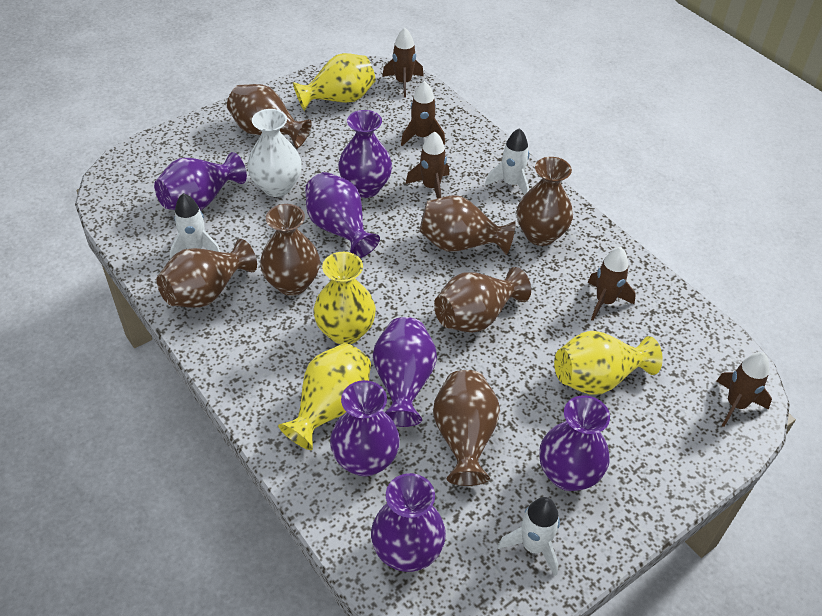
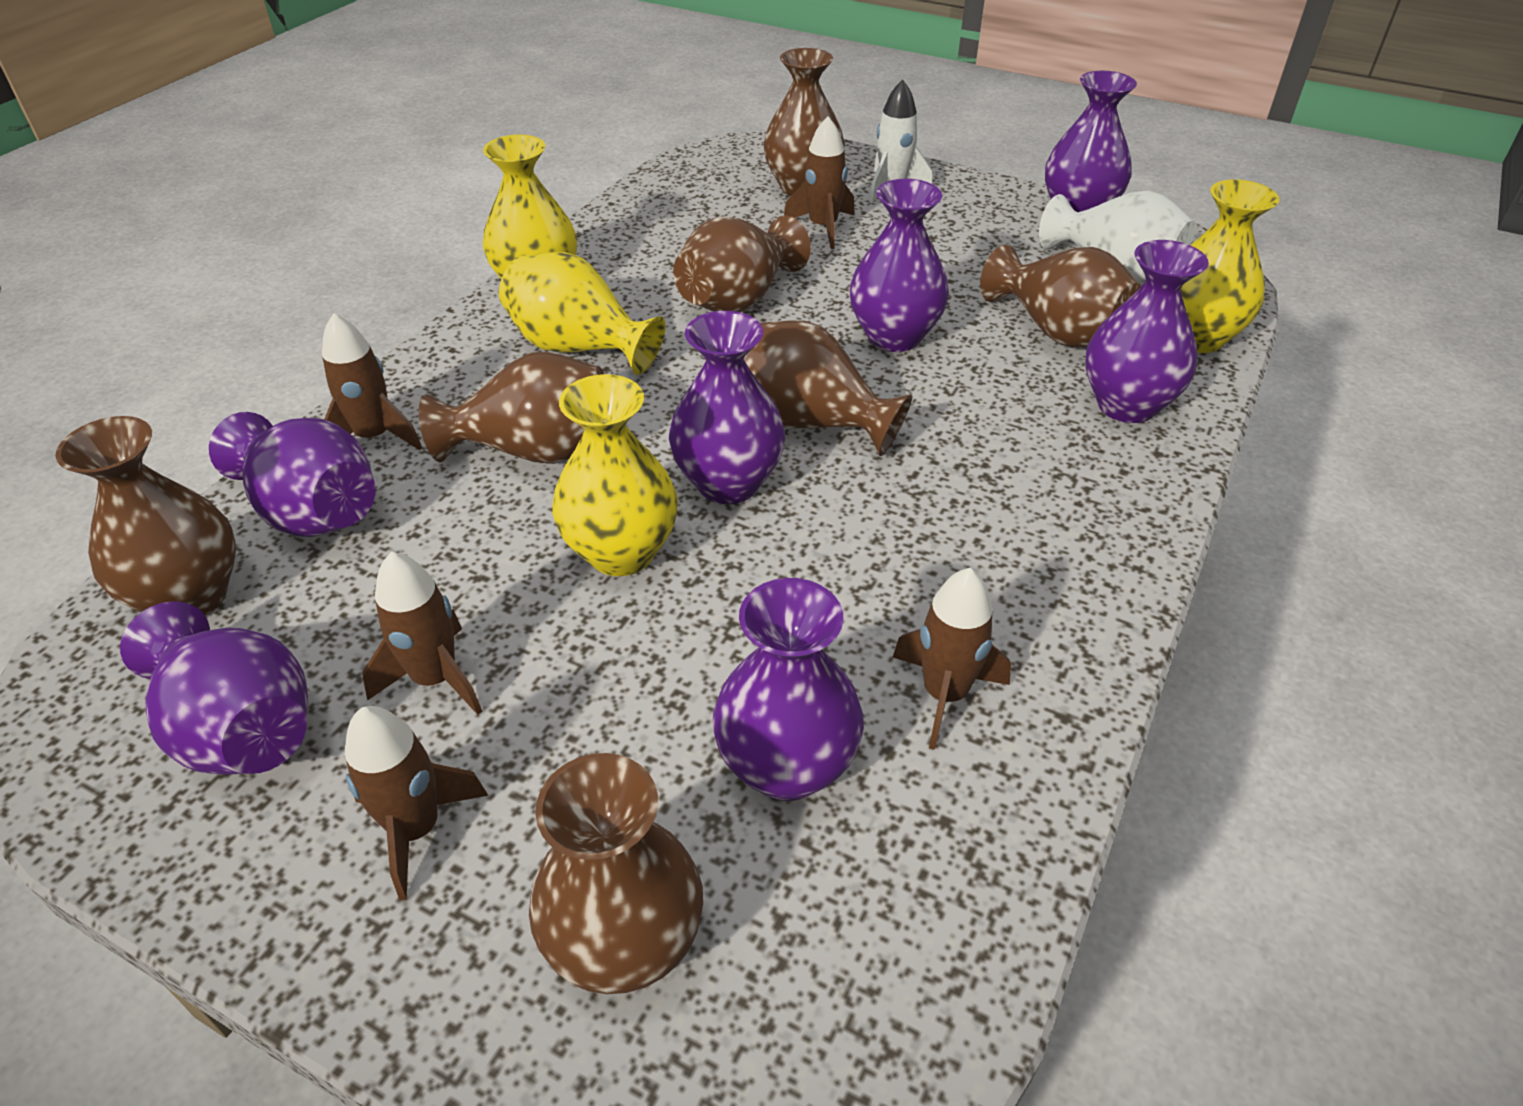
white rocket: 3 -> 1

